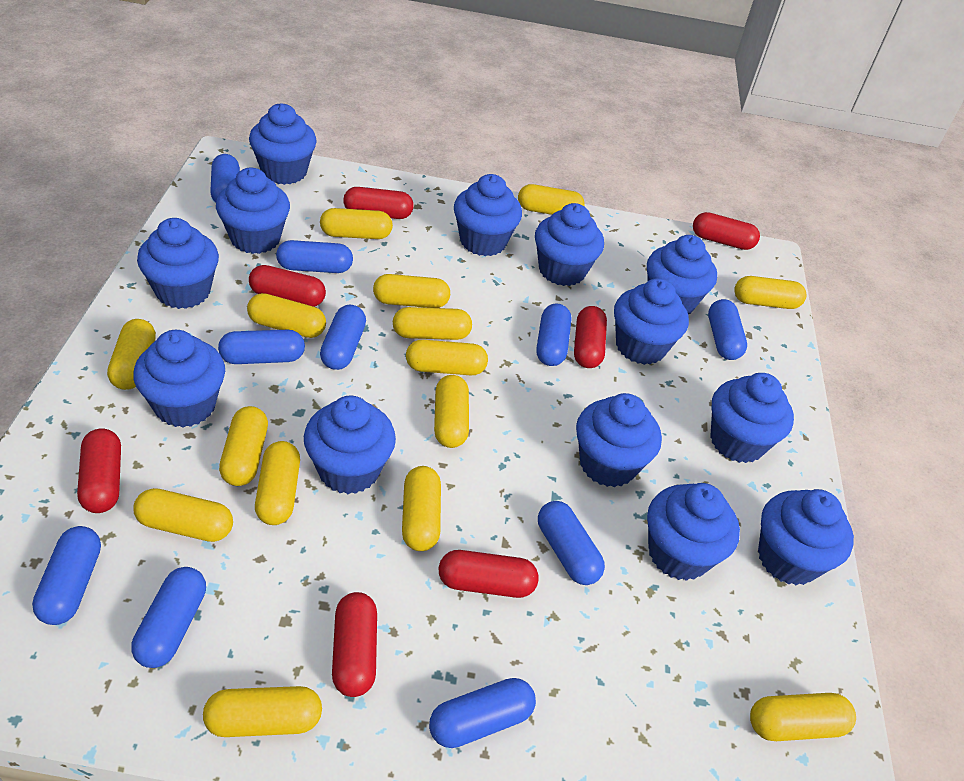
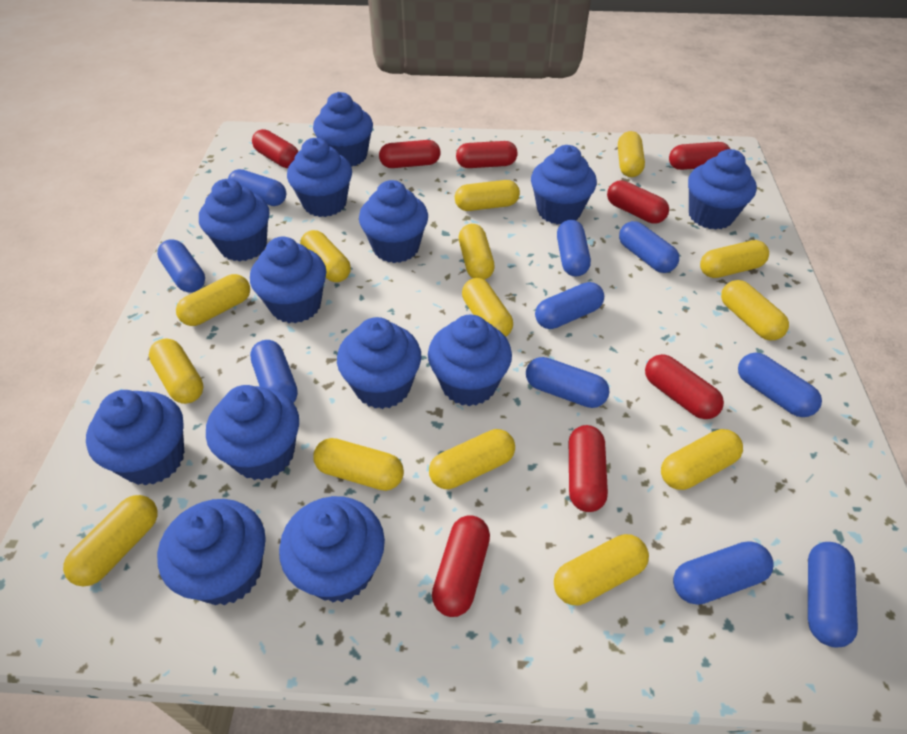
red capsule: 7 -> 8
yellow capsule: 15 -> 14

